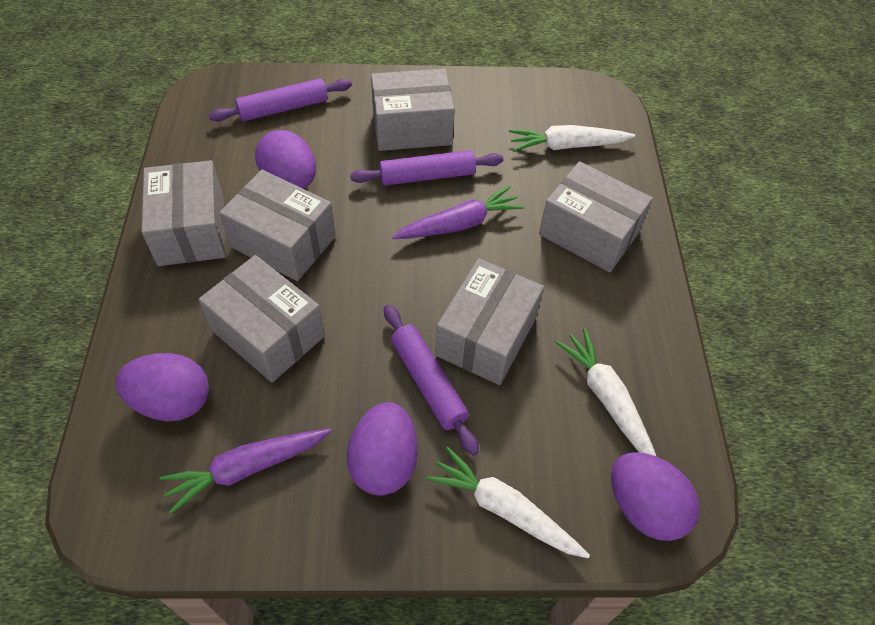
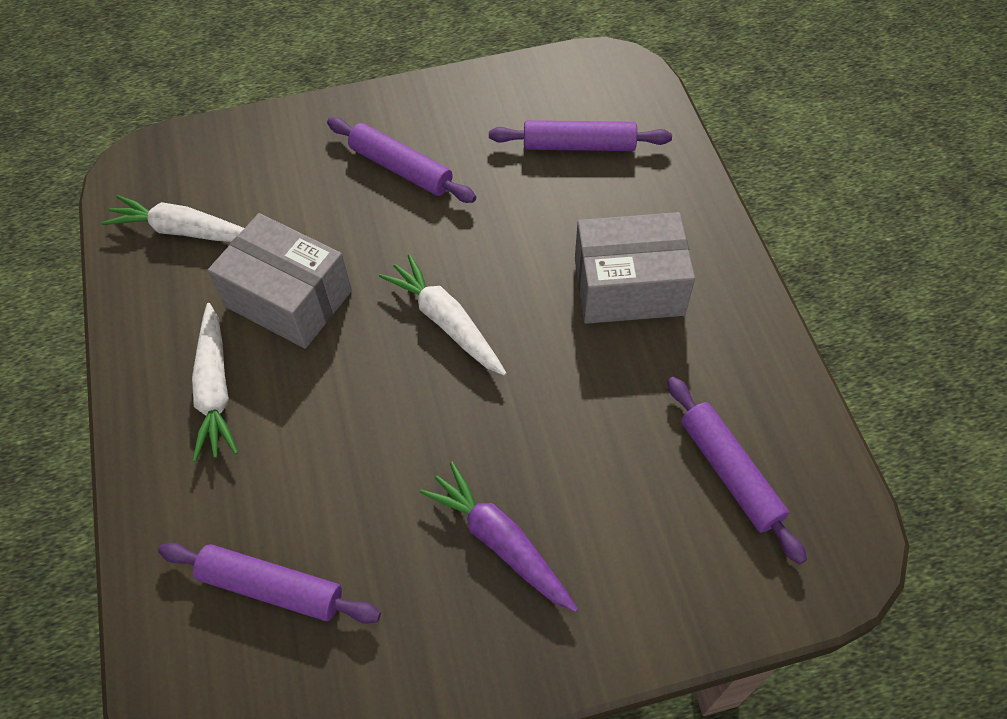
grey box: 6 -> 2
purple carrot: 2 -> 1
purple egg: 4 -> 0
purple rolling pin: 3 -> 4

